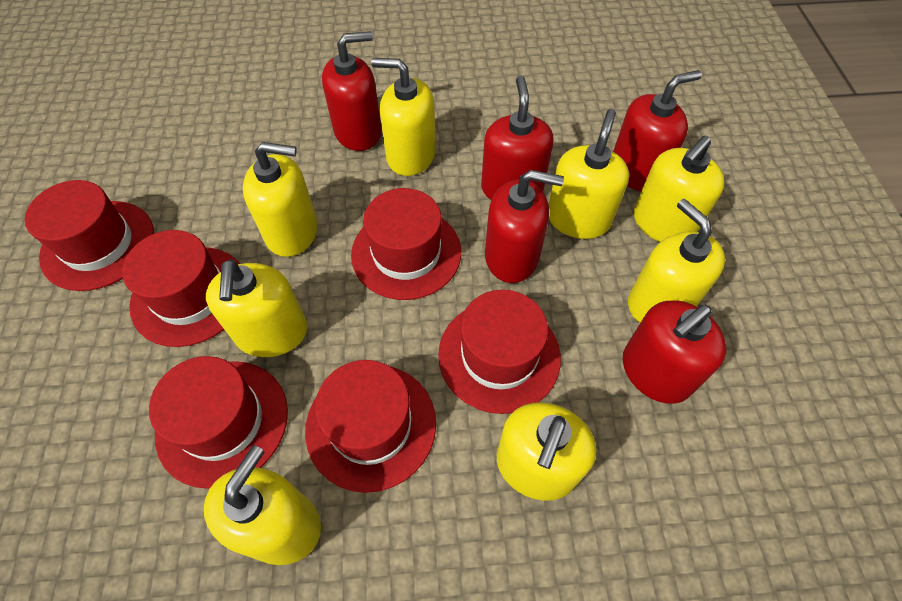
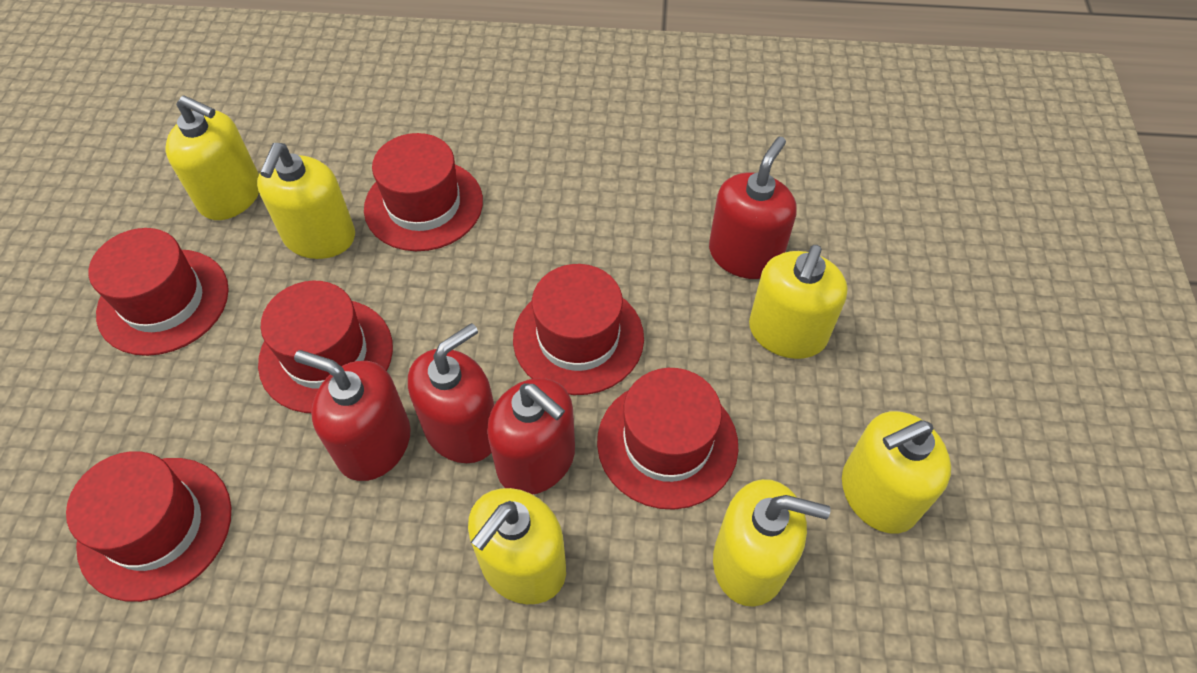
red soap dispenser: 5 -> 4
yellow soap dispenser: 8 -> 6

